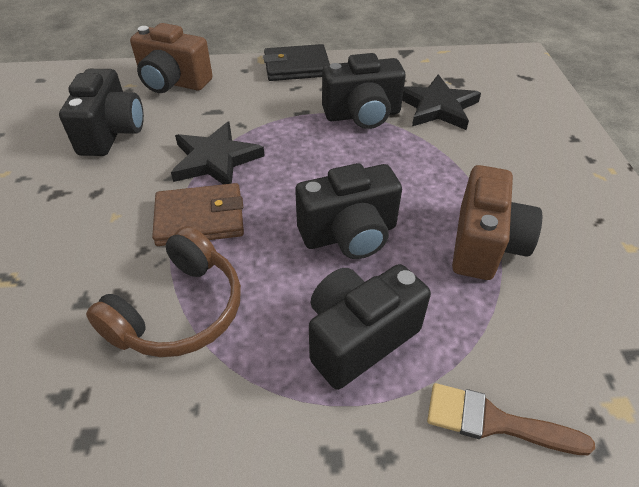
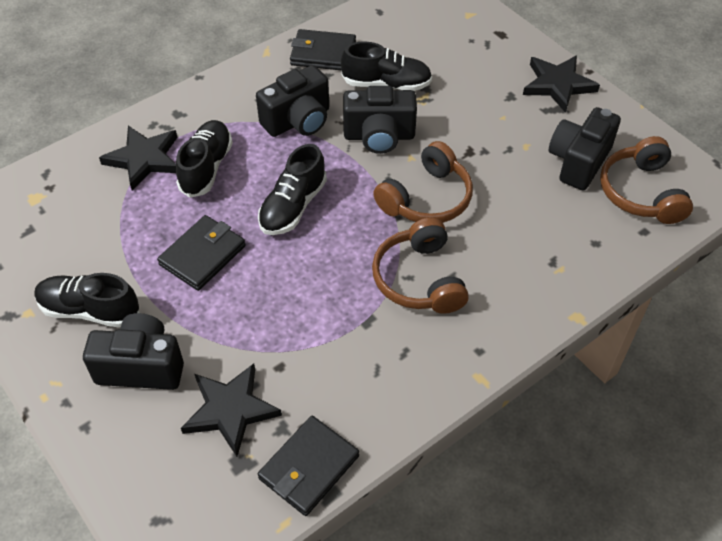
black shoe: 0 -> 4
black star: 2 -> 3
black wallet: 1 -> 3
brown brush: 1 -> 0
brown camera: 2 -> 0
brown headphones: 1 -> 3
brown wallet: 1 -> 0

